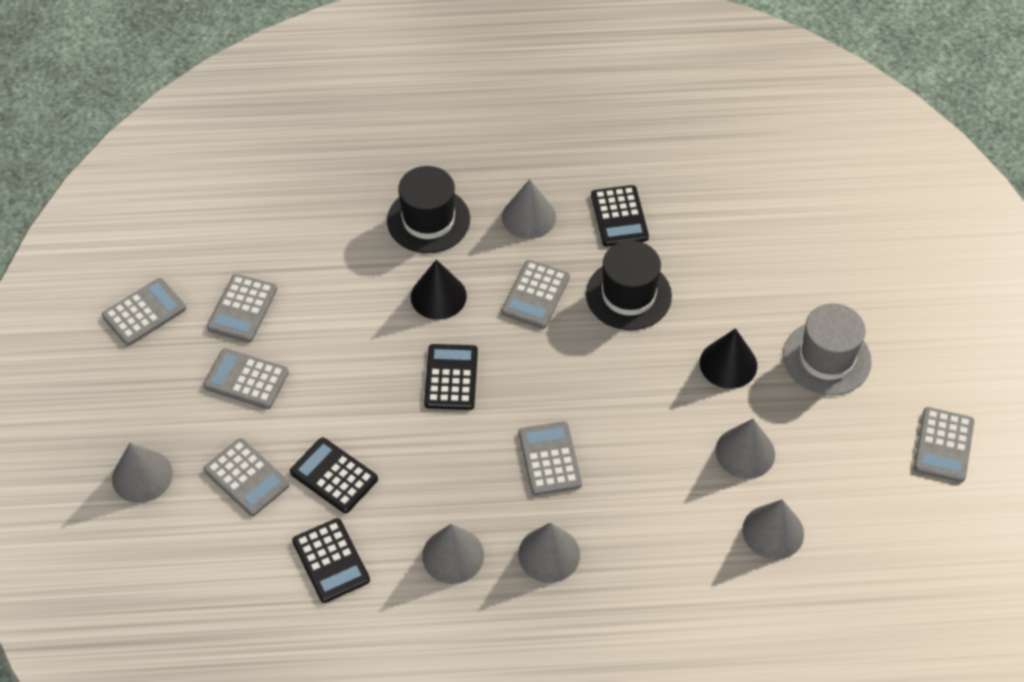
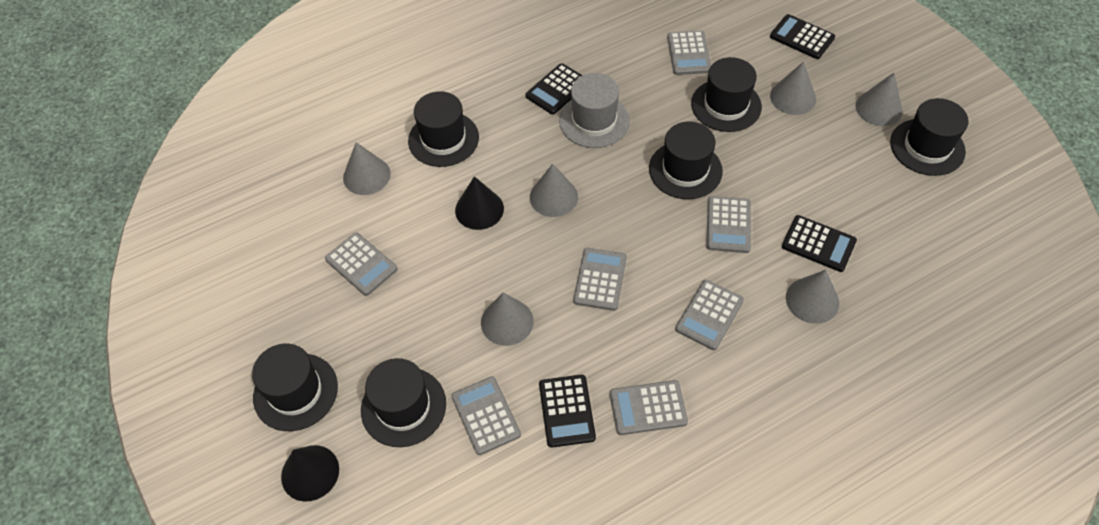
black hat: 2 -> 6

